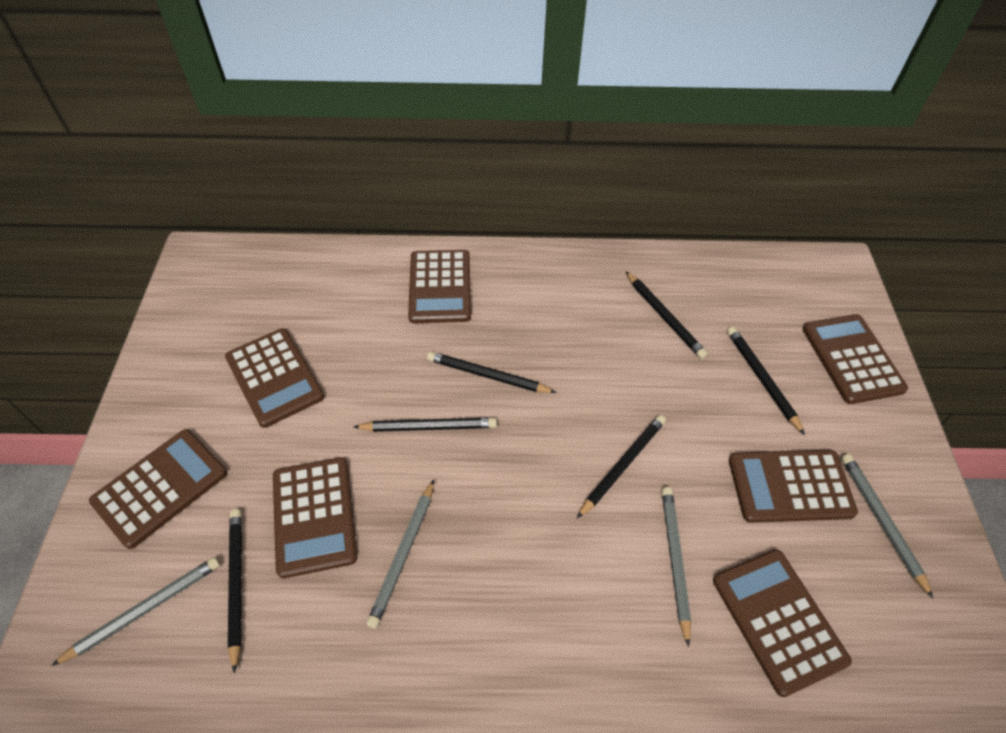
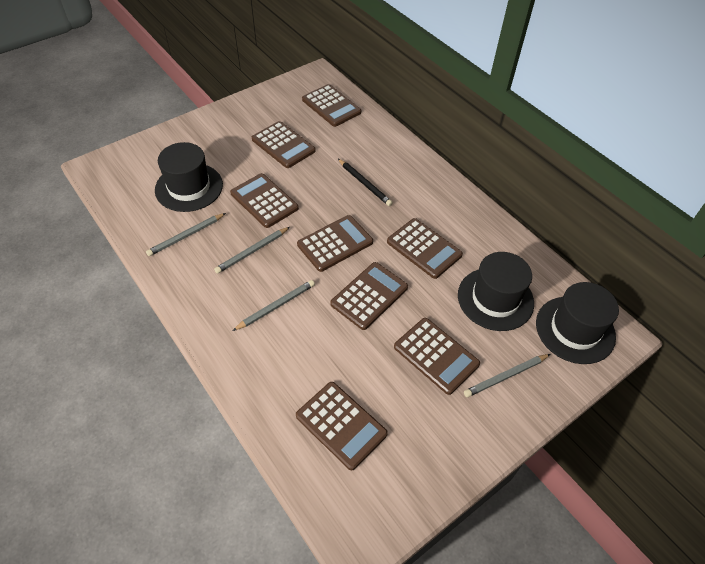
black hat: 0 -> 3
black pencil: 6 -> 1
brown calculator: 7 -> 8

